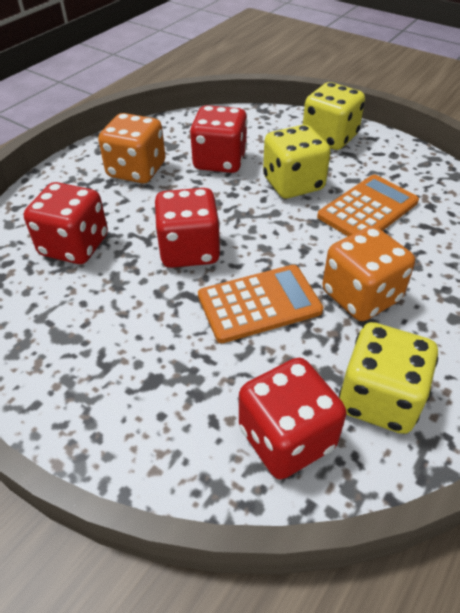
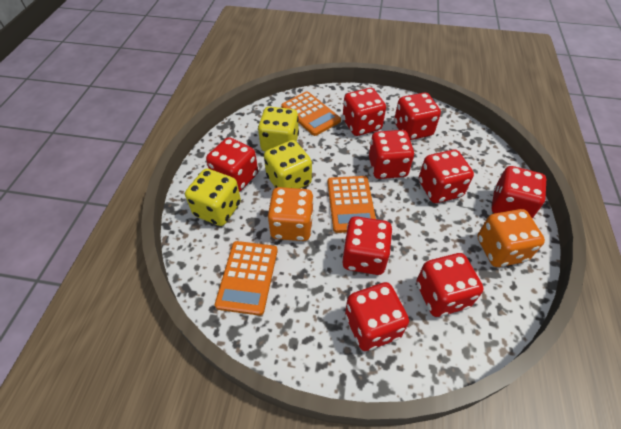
orange calculator: 2 -> 3
red dice: 4 -> 9

